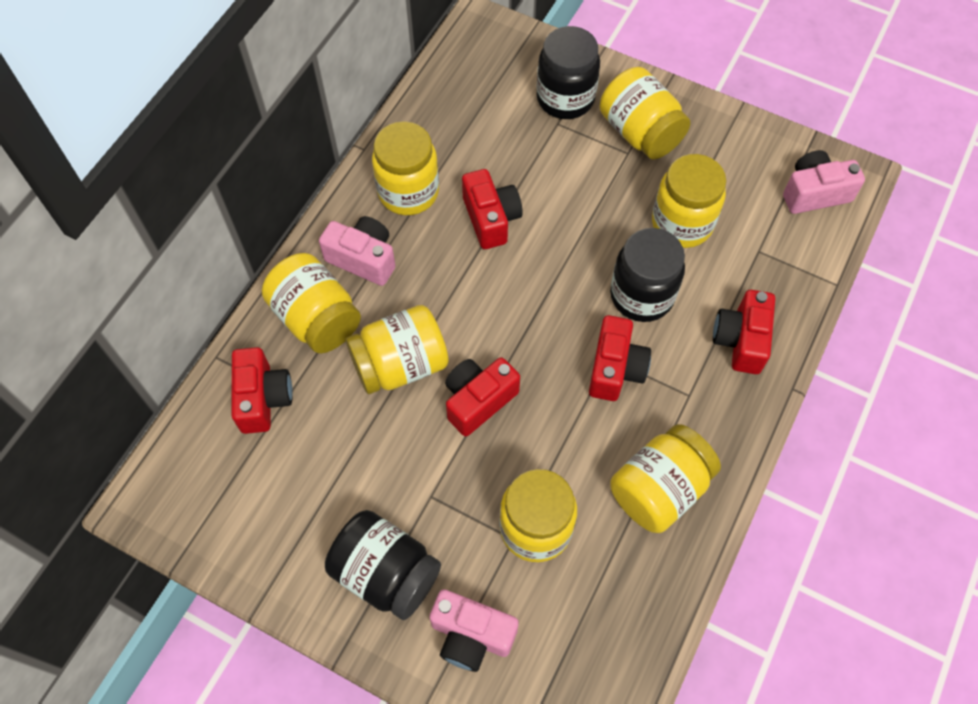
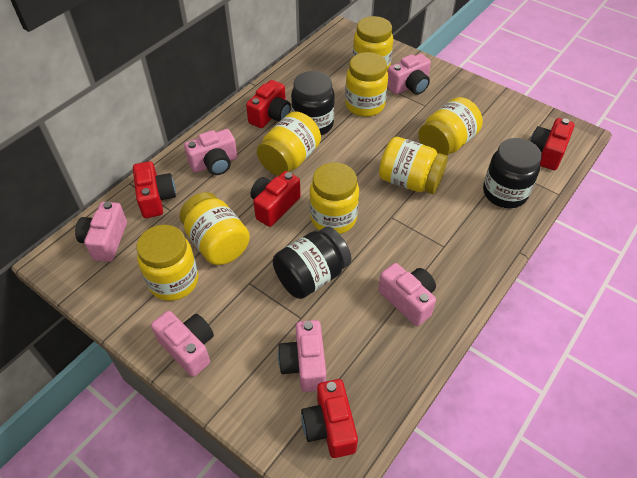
pink camera: 3 -> 6
yellow jar: 7 -> 8

